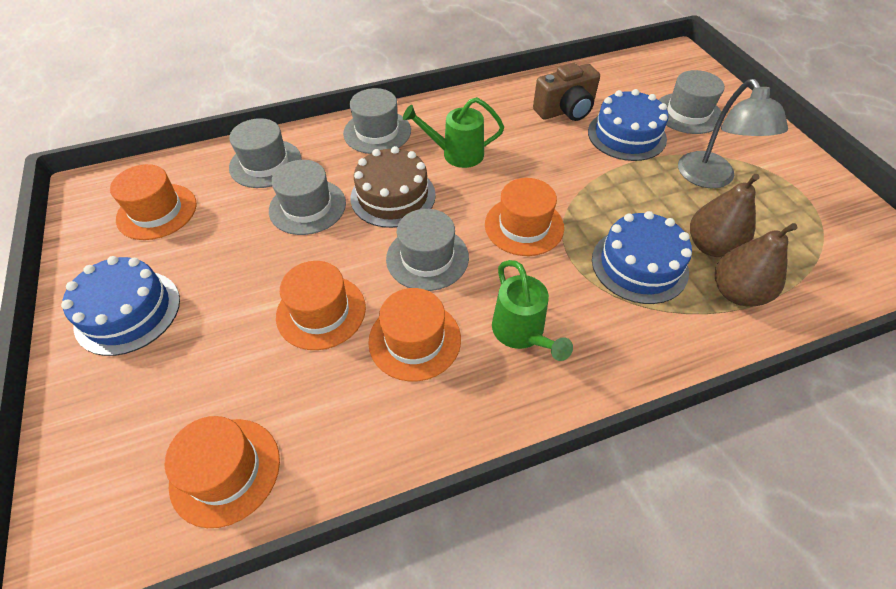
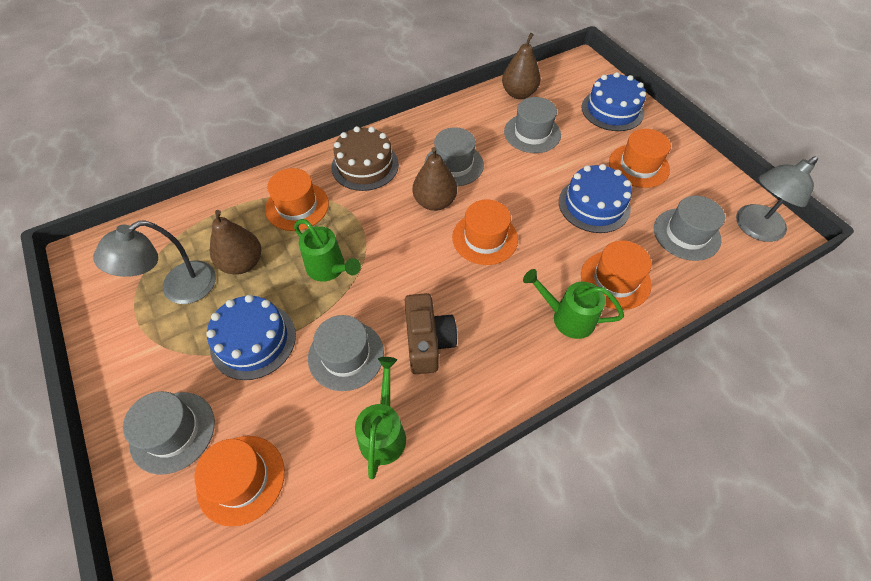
brown pear: 2 -> 3
green watering can: 2 -> 3
grey lamp: 1 -> 2

